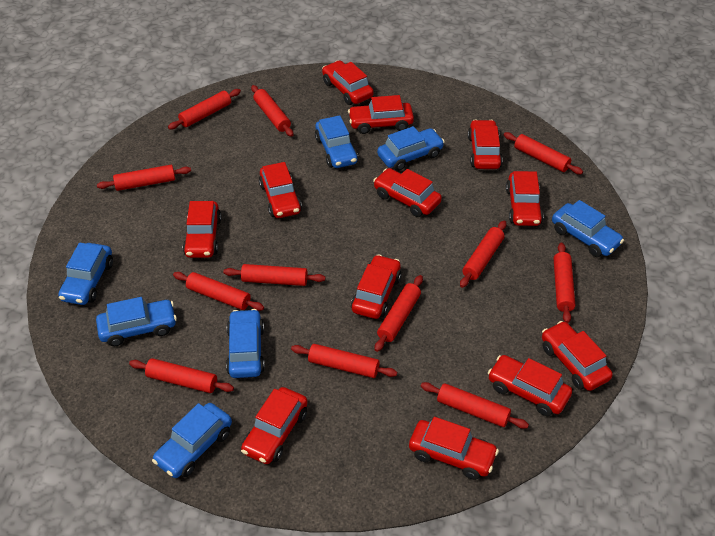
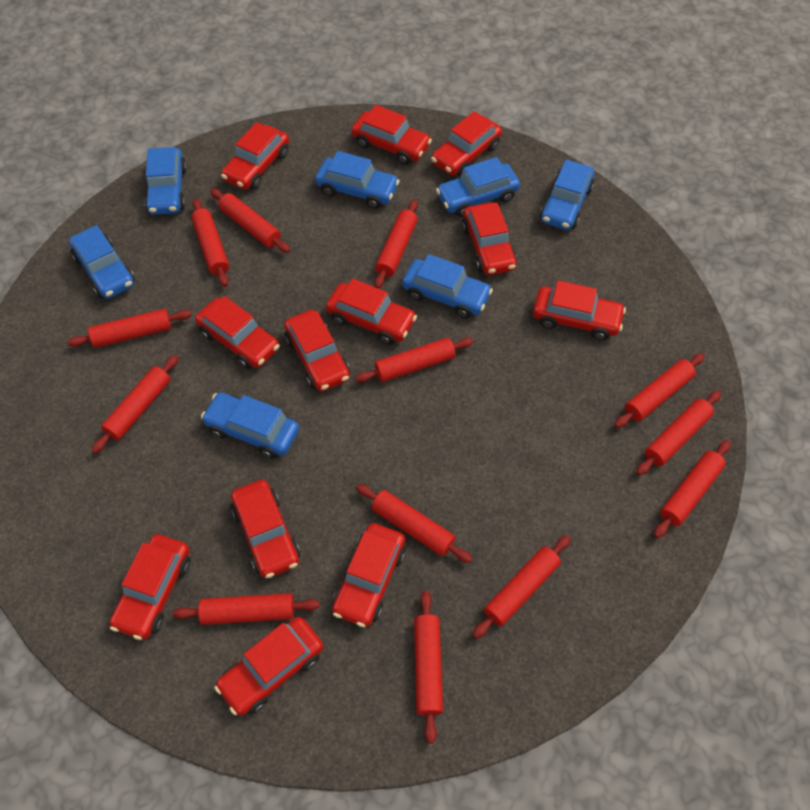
red rolling pin: 12 -> 13

